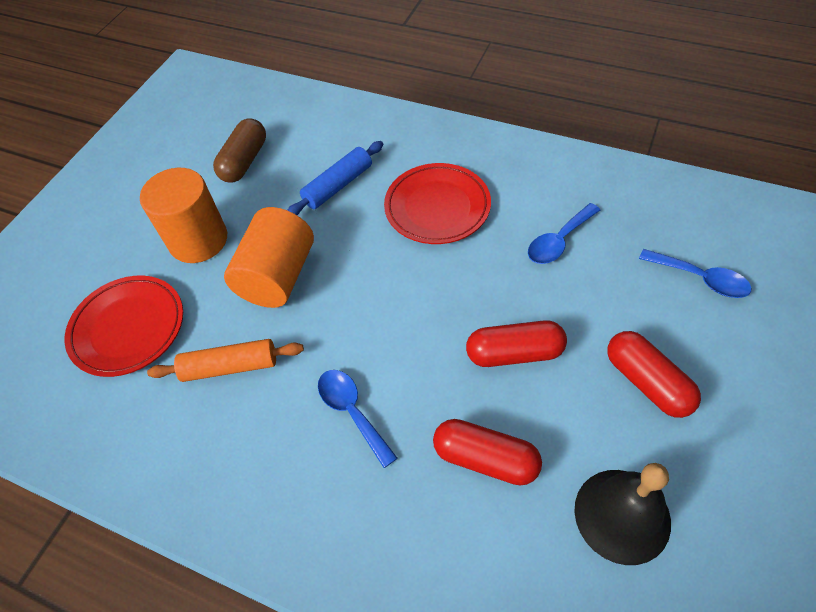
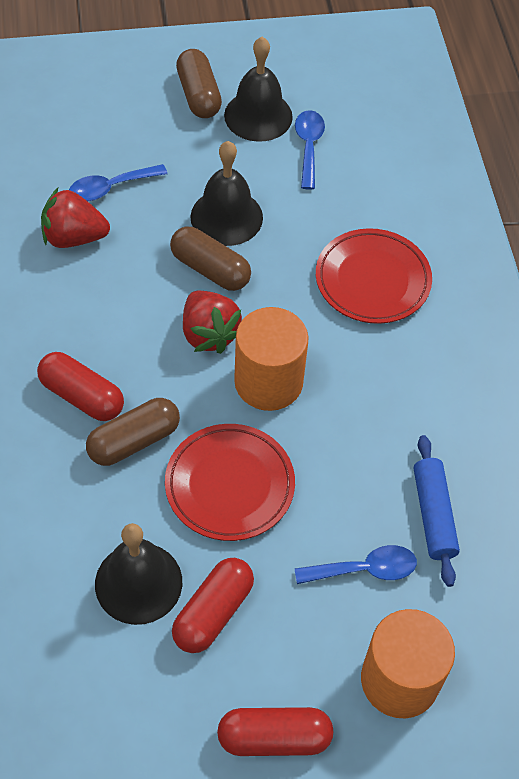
black bell: 1 -> 3
brown capsule: 1 -> 3
orange rolling pin: 1 -> 0
red strawberry: 0 -> 2

